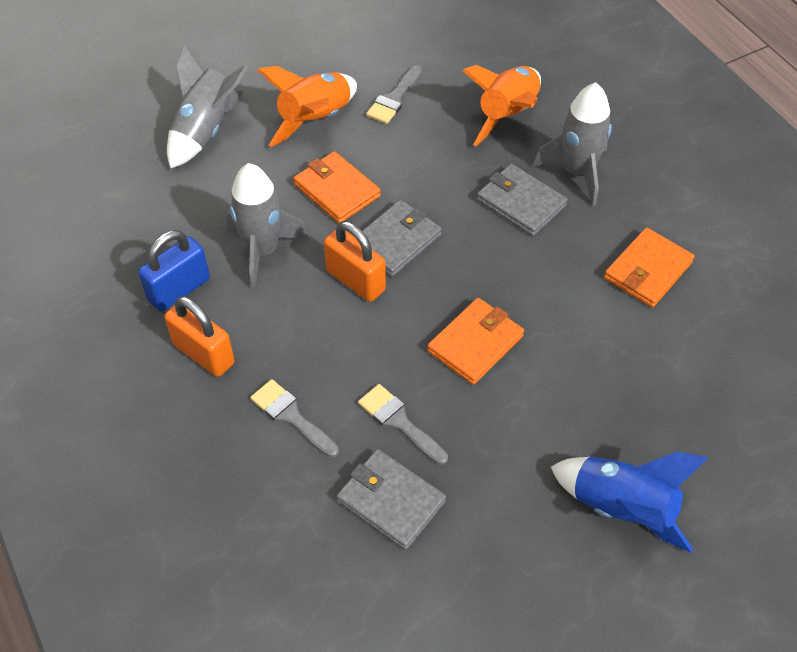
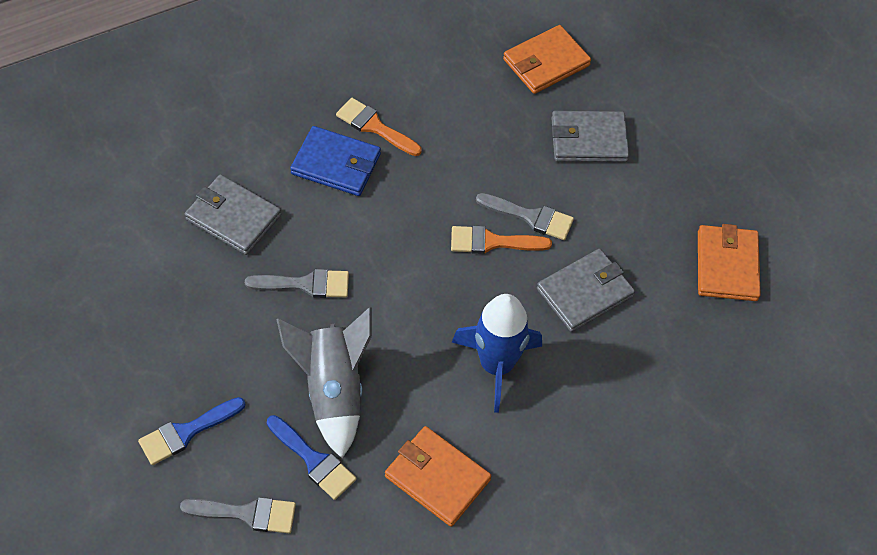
blue brush: 0 -> 2
blue padlock: 1 -> 0
blue wallet: 0 -> 1
grey rocket: 3 -> 1
orange brush: 0 -> 2
orange padlock: 2 -> 0
orange rocket: 2 -> 0

